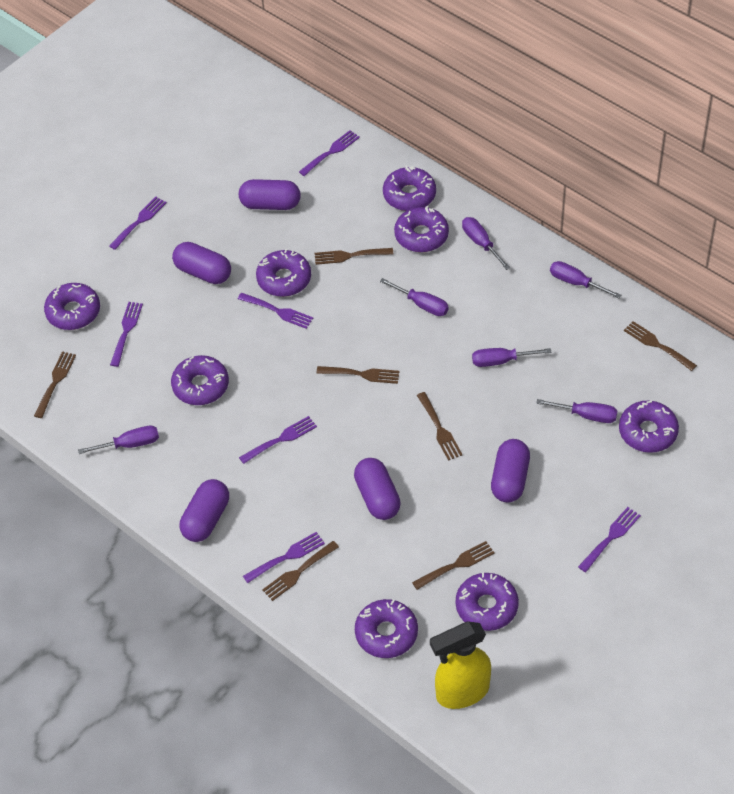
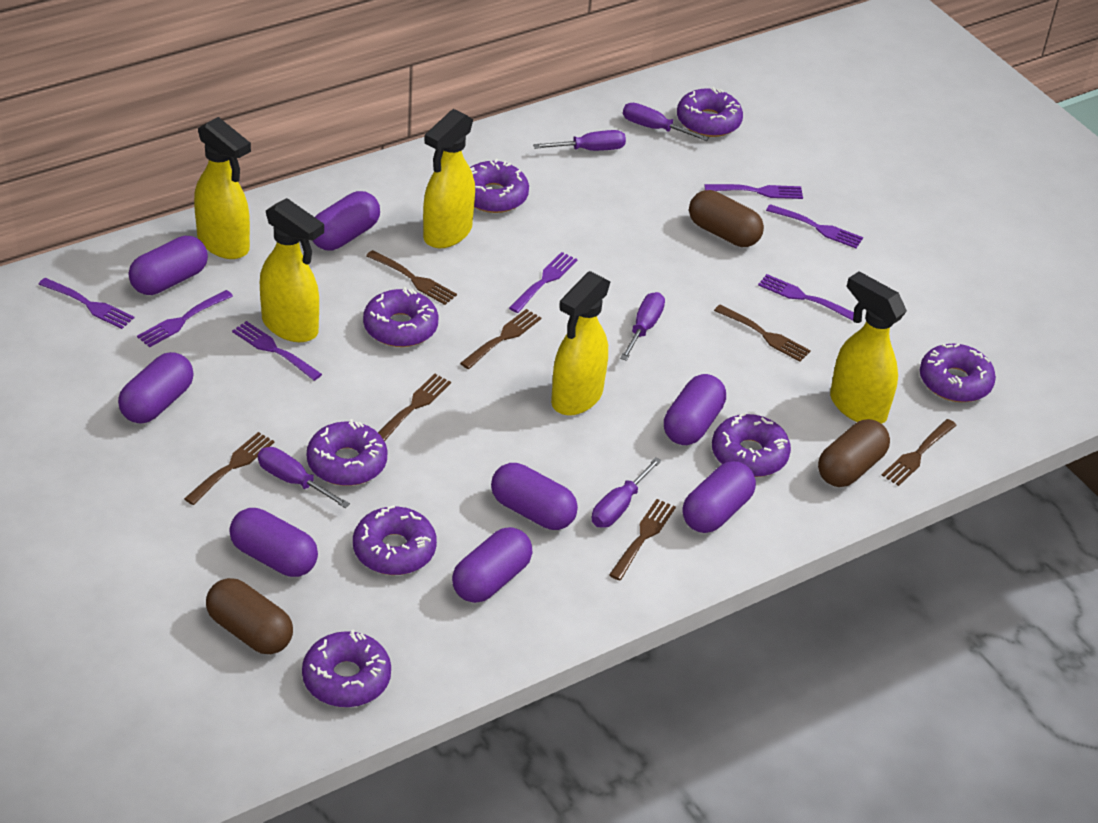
brown capsule: 0 -> 3
purple capsule: 5 -> 8
purple screwdriver: 6 -> 5
yellow spray bottle: 1 -> 5

